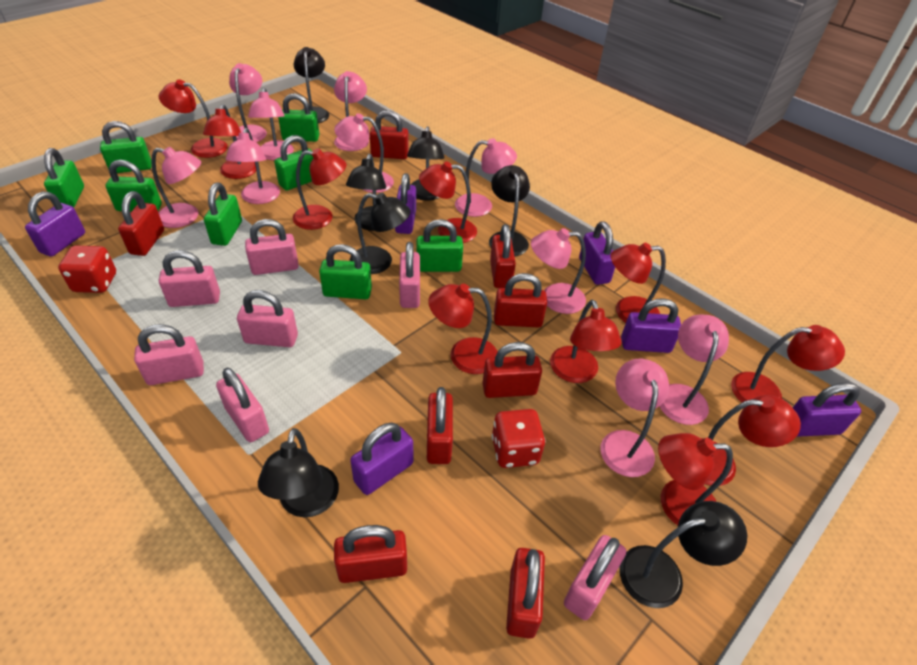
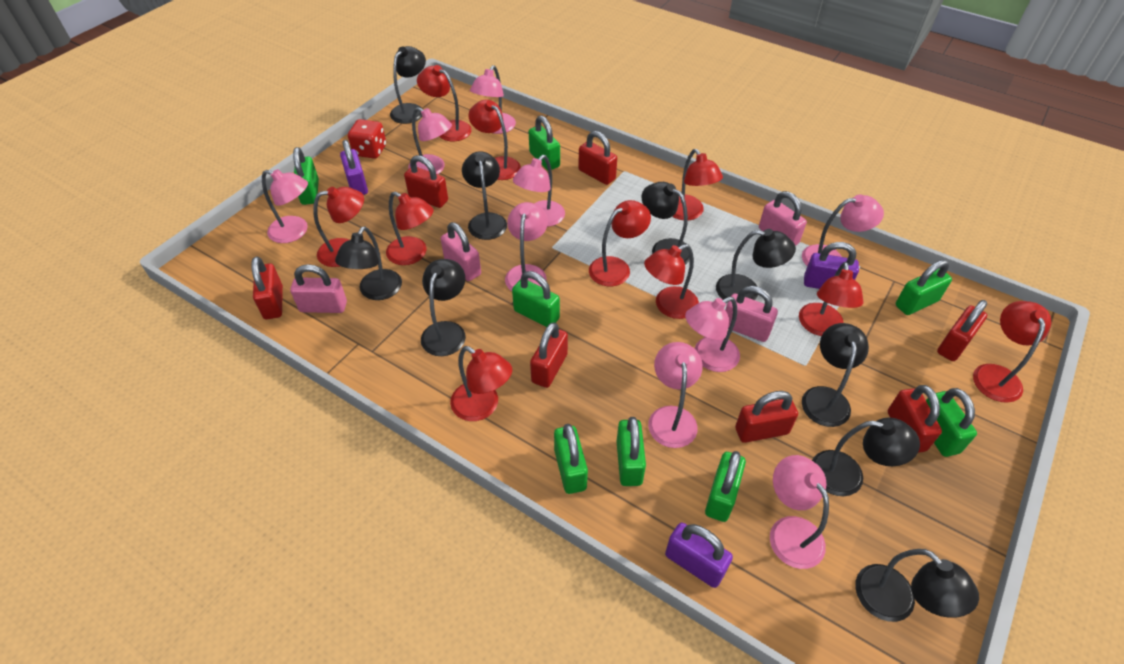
black lamp: 7 -> 9
pink lamp: 10 -> 9
pink padlock: 7 -> 4
purple padlock: 6 -> 3
red dice: 2 -> 1
red padlock: 8 -> 7

